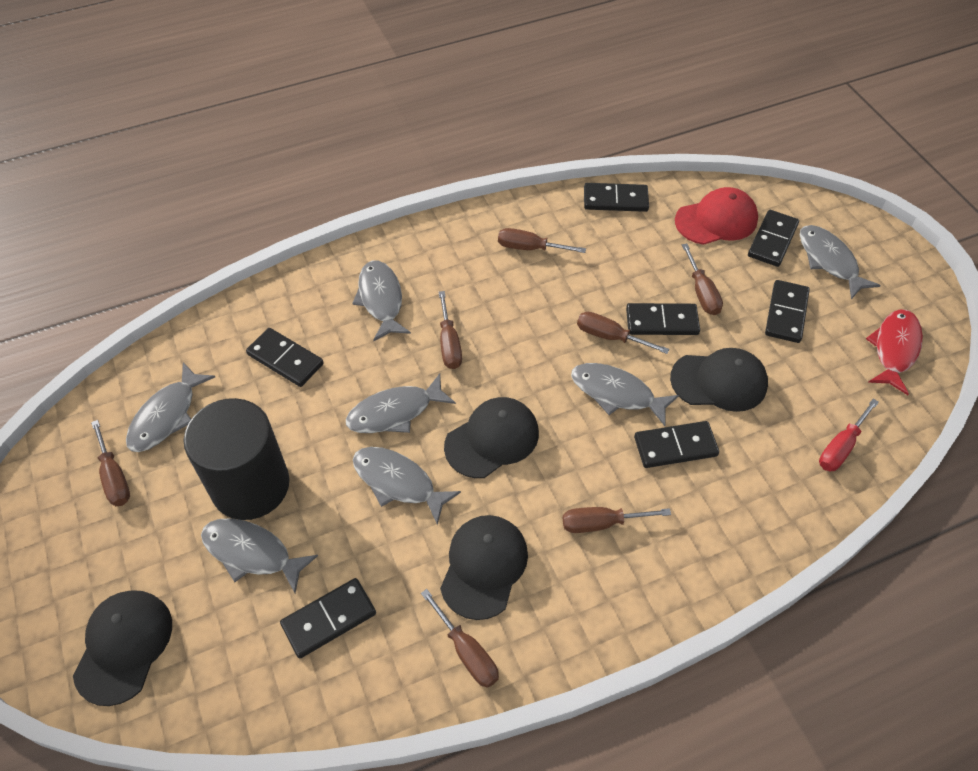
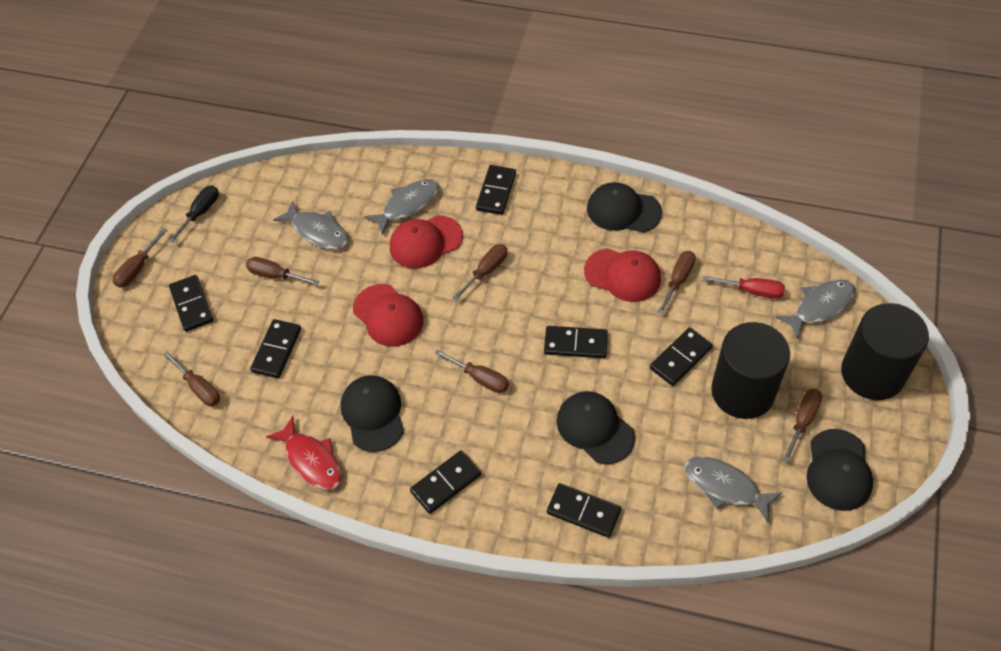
black cylinder: 1 -> 2
black screwdriver: 0 -> 1
grey fish: 7 -> 4
red cap: 1 -> 3

